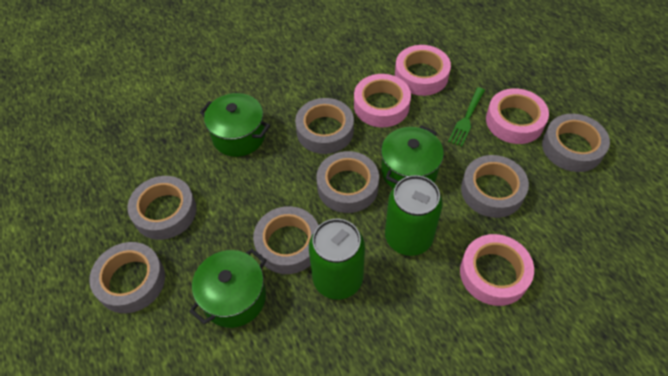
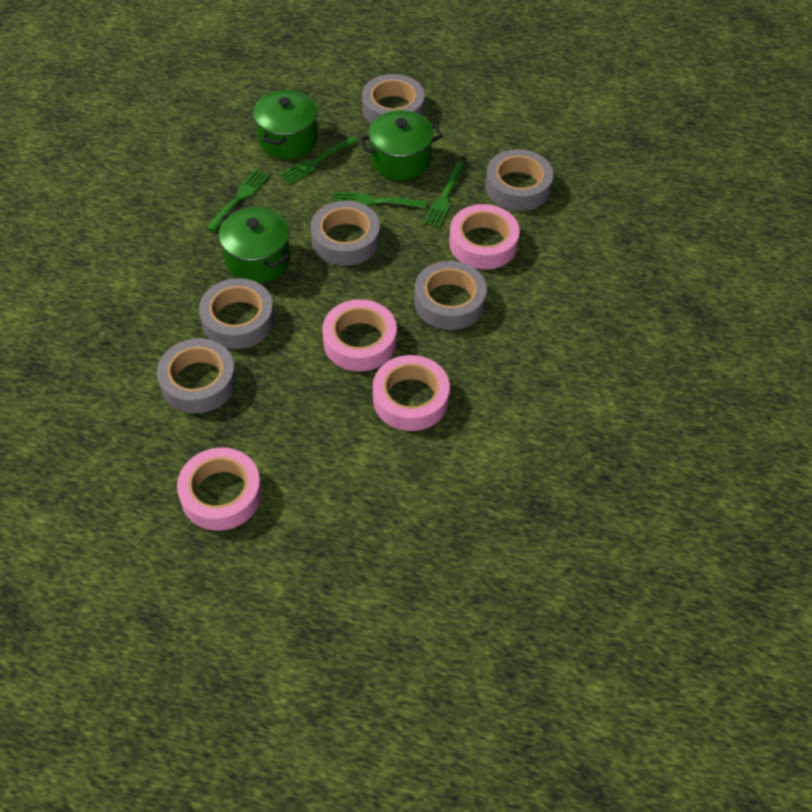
green can: 2 -> 0
green fork: 1 -> 4
grey tape: 7 -> 6

